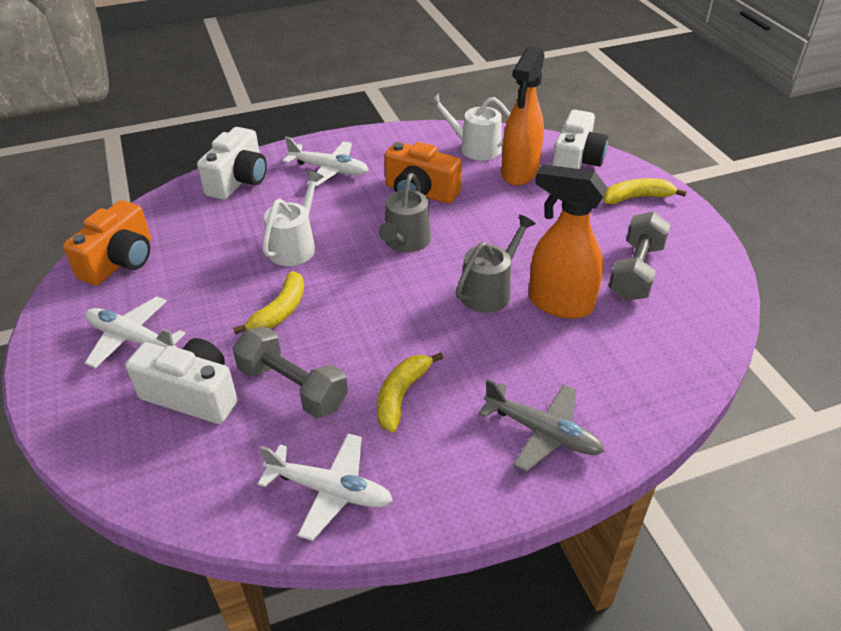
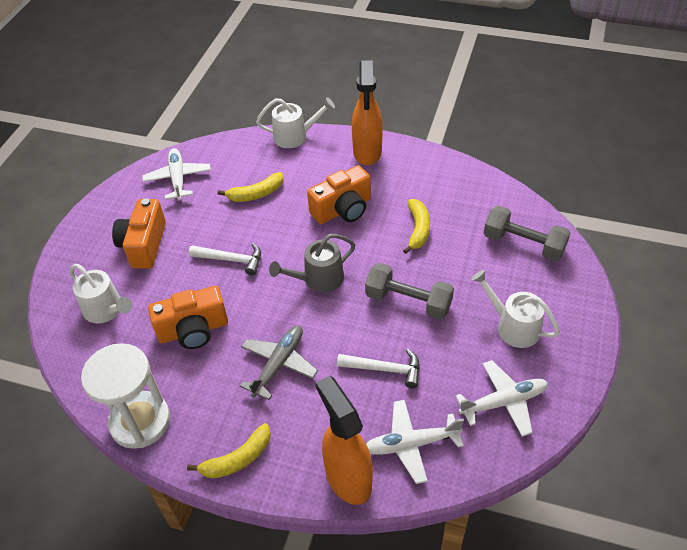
grey watering can: 2 -> 1
orange camera: 2 -> 3
white camera: 3 -> 0
white hammer: 0 -> 2
white hourglass: 0 -> 1
white watering can: 2 -> 3

